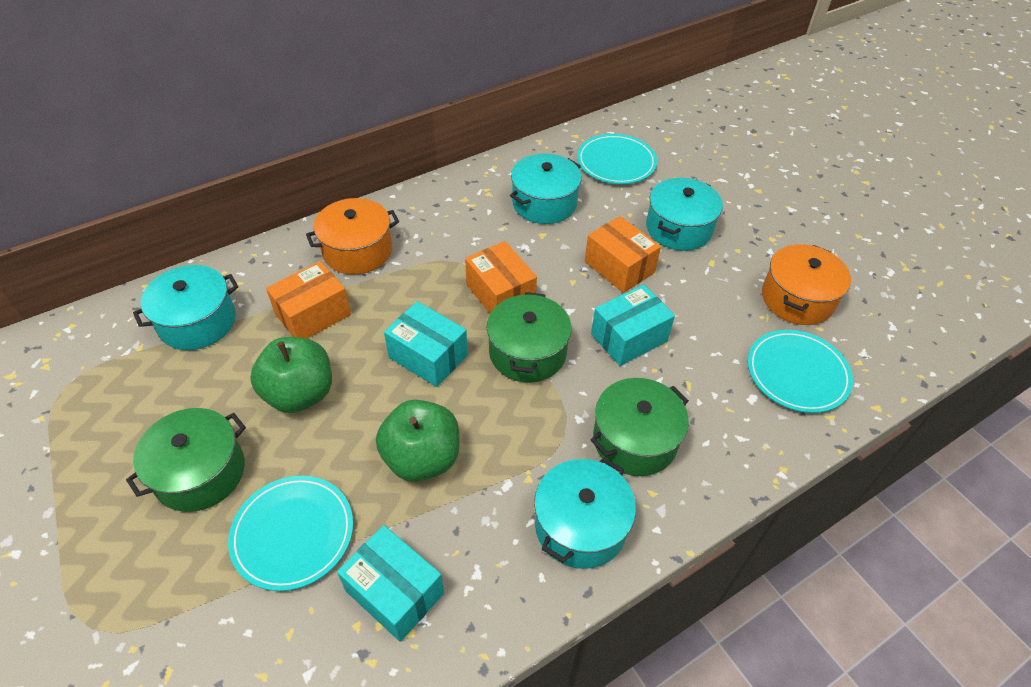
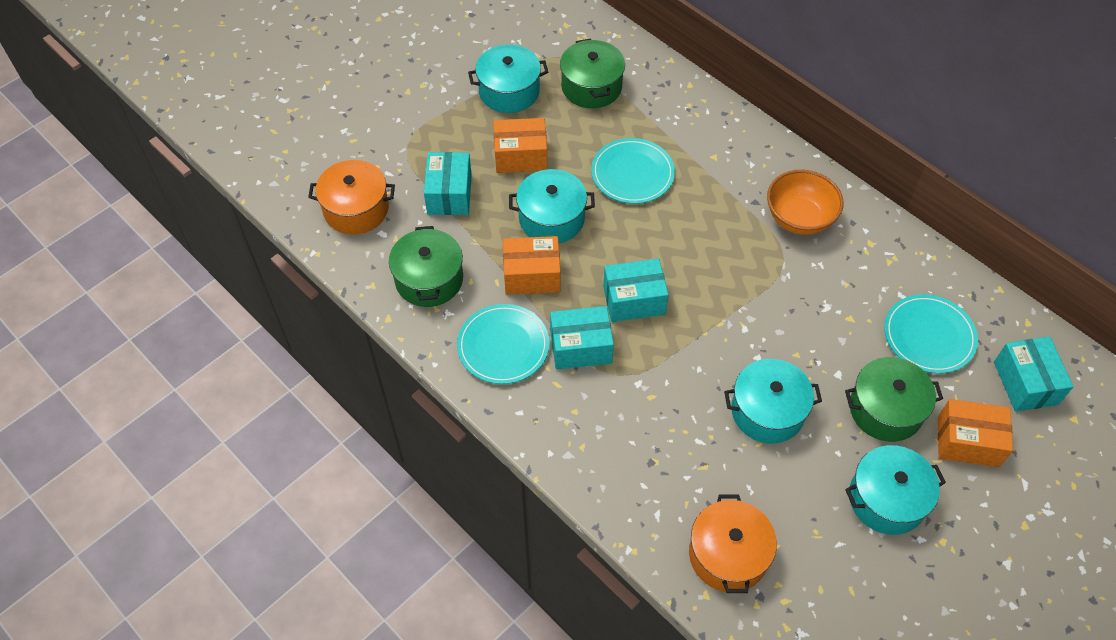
green apple: 2 -> 0
orange bowl: 0 -> 1
turquoise box: 3 -> 4

